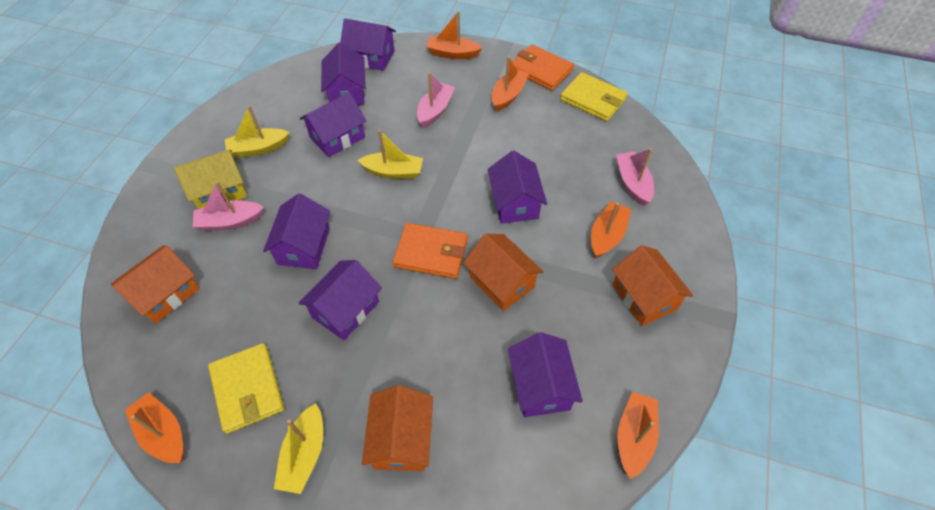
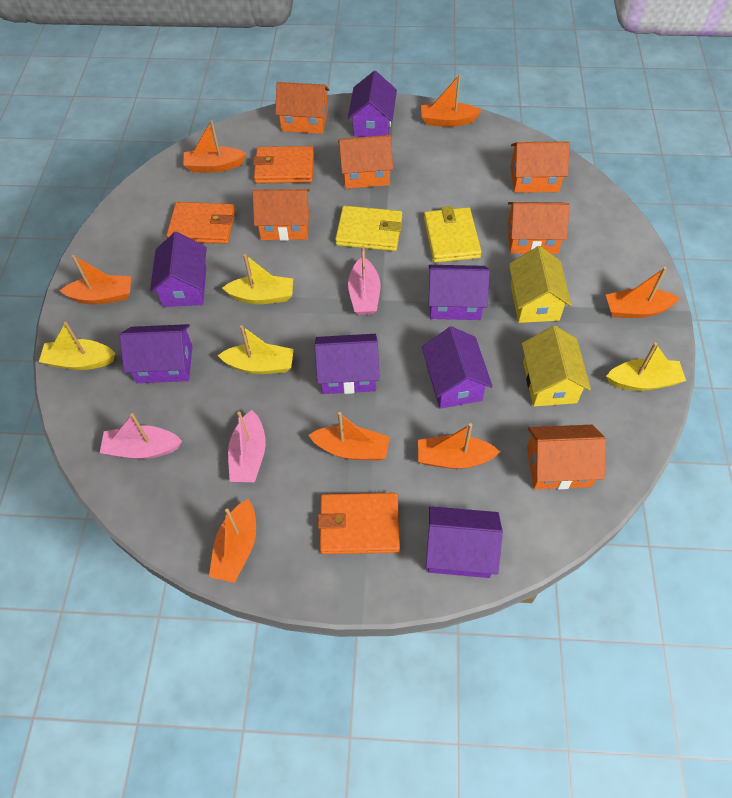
orange boat: 5 -> 7
orange house: 4 -> 6
orange wallet: 2 -> 3
yellow boat: 3 -> 4
yellow house: 1 -> 2

